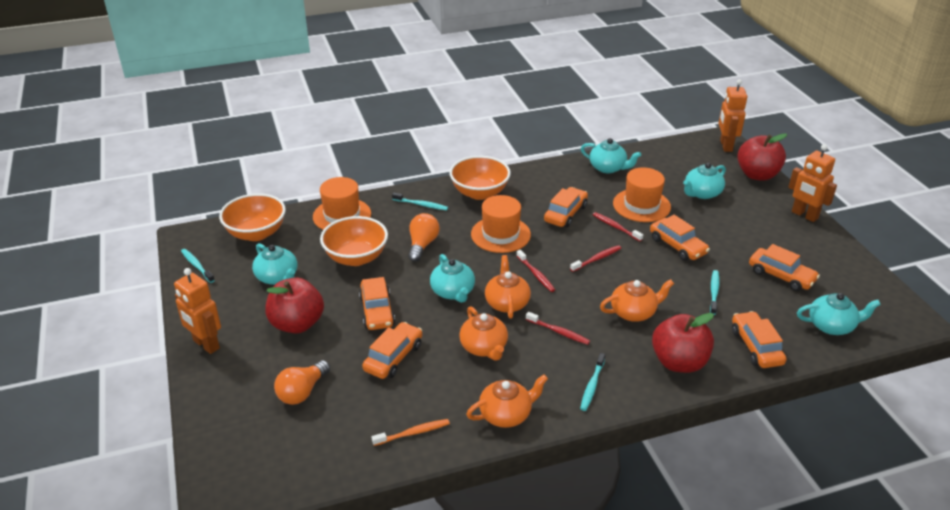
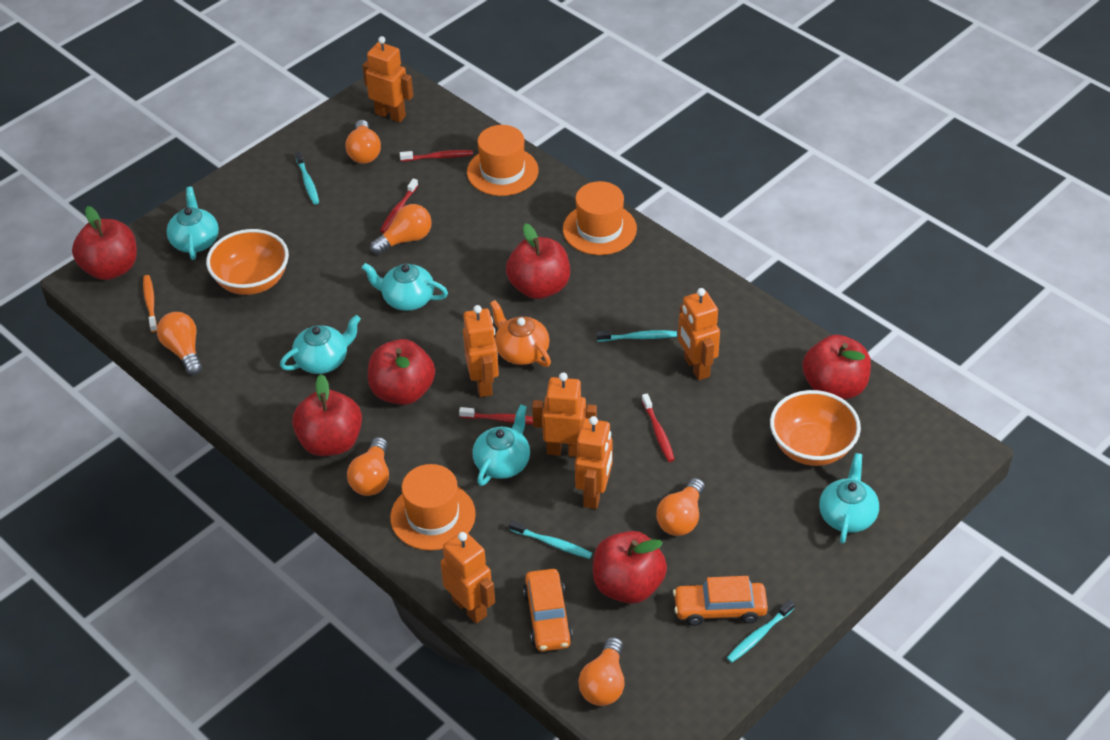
orange bowl: 3 -> 2
orange car: 6 -> 2
orange light bulb: 2 -> 6
orange robot: 3 -> 6
orange teapot: 4 -> 1
red apple: 3 -> 6

